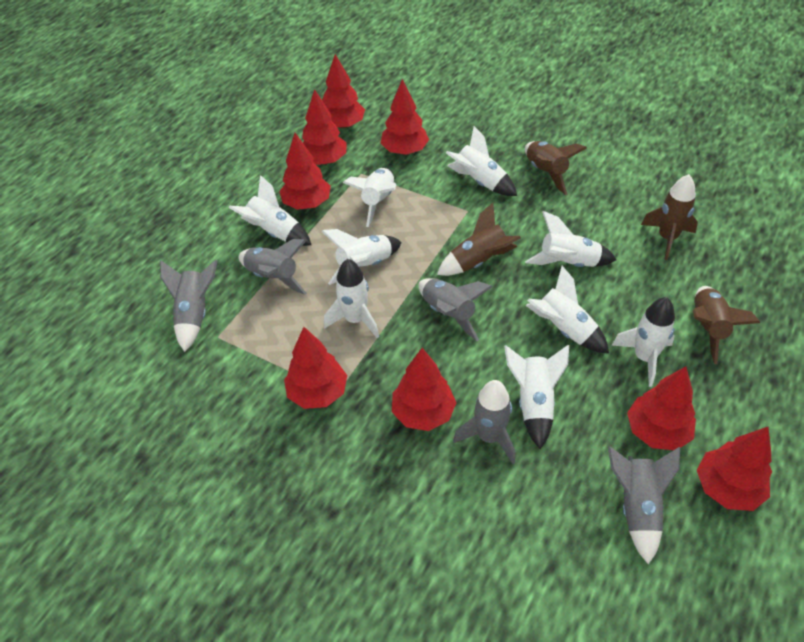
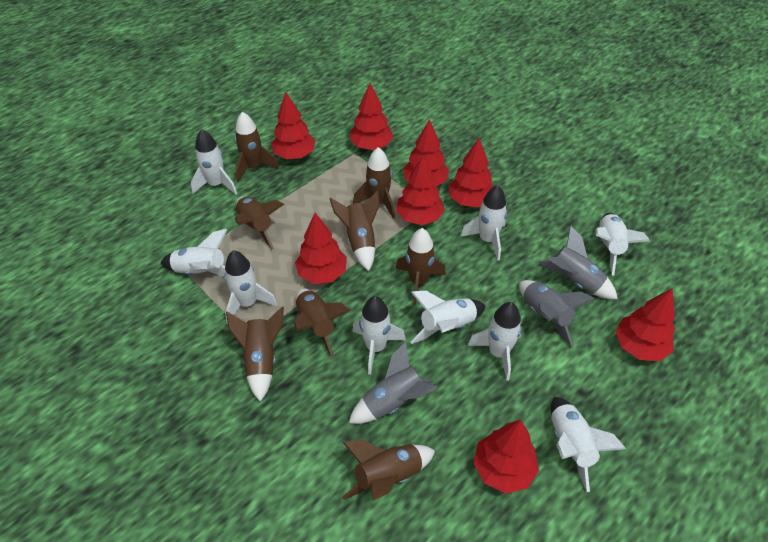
brown rocket: 4 -> 8
grey rocket: 5 -> 3

